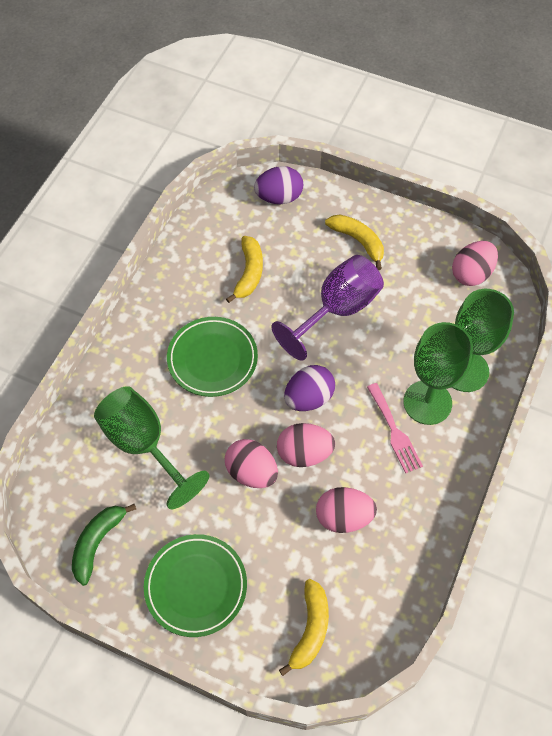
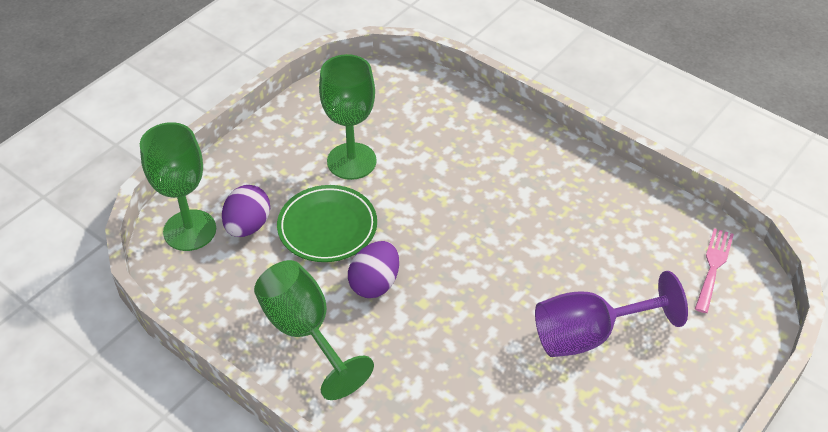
green banana: 1 -> 0
green plate: 2 -> 1
pink egg: 4 -> 0
yellow banana: 3 -> 0

